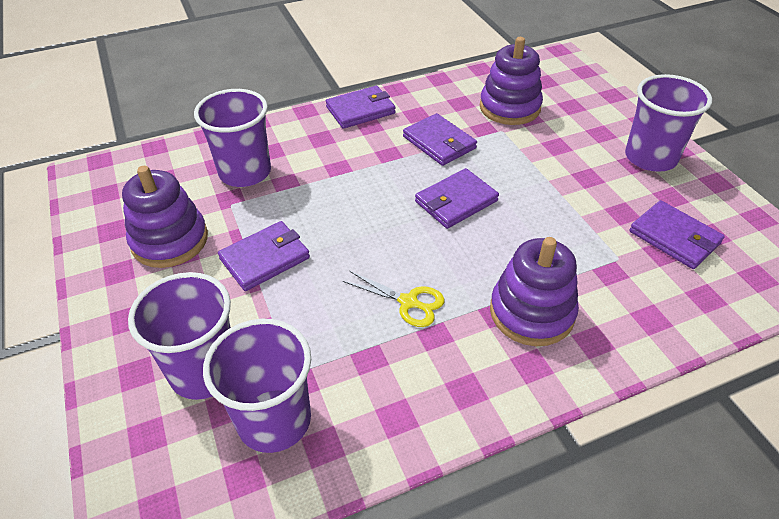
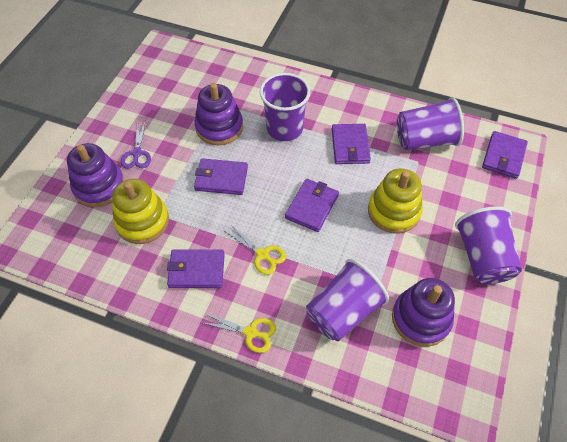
purple scissors: 0 -> 1
yellow scissors: 1 -> 2
yellow stacking toy: 0 -> 2

